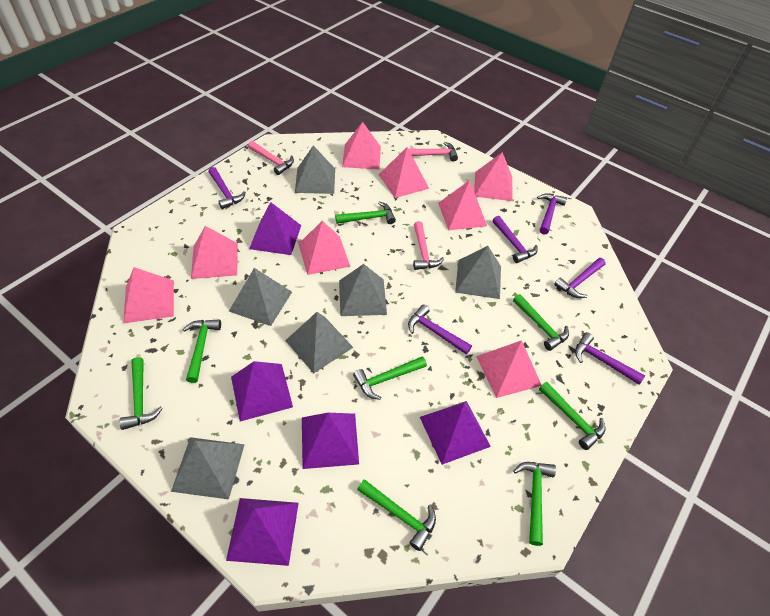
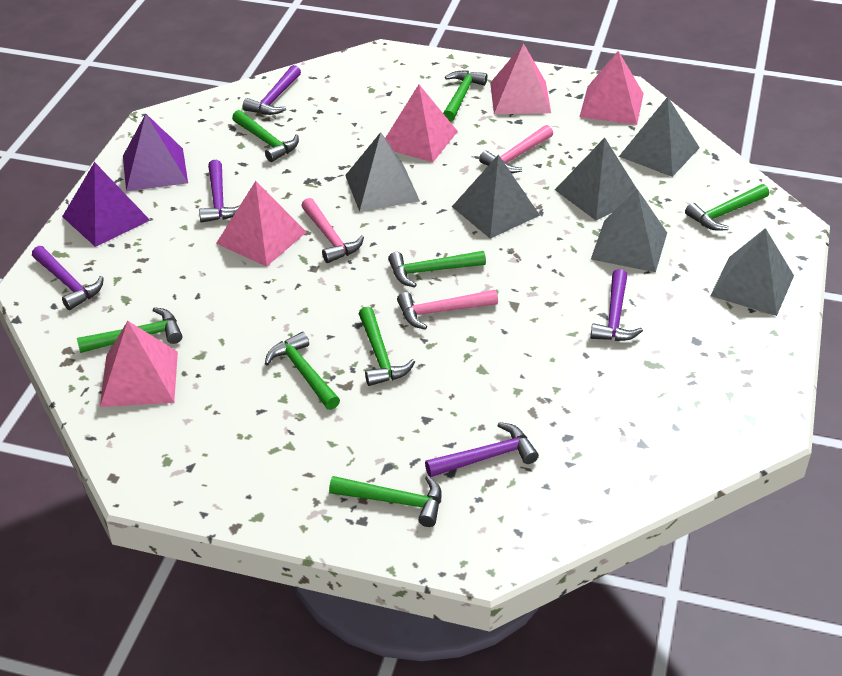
pink pyramid: 8 -> 5
purple hammer: 6 -> 5
purple pyramid: 5 -> 2

